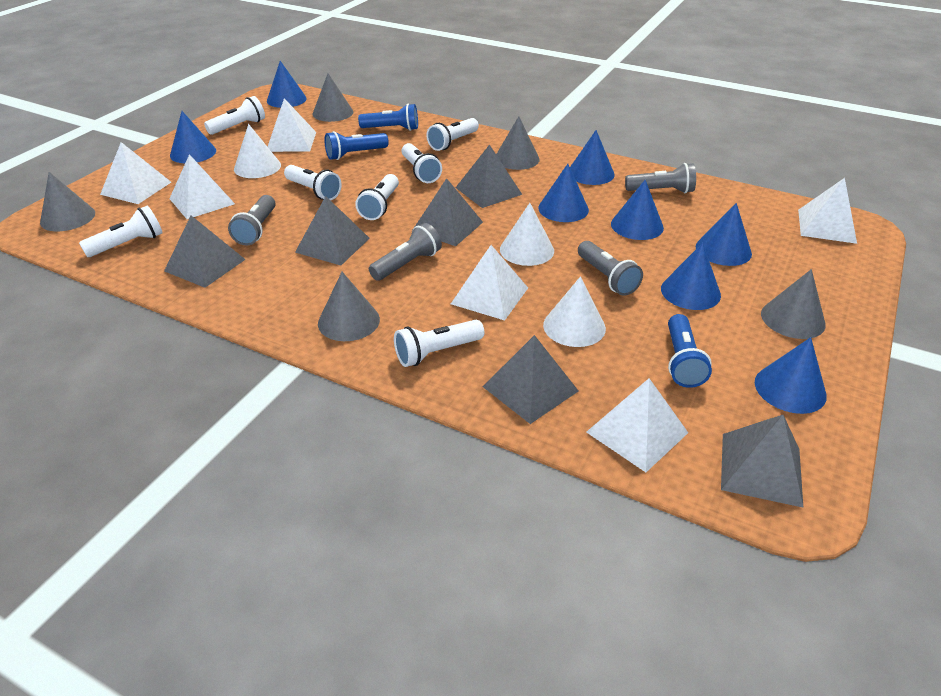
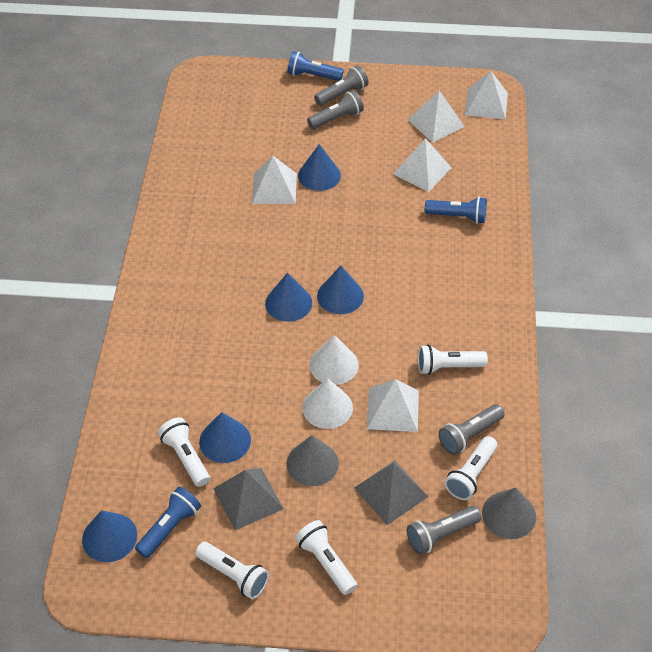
blue cone: 8 -> 5
grey cone: 5 -> 2
grey pyramid: 6 -> 2
white cone: 3 -> 2
white flashlight: 7 -> 5
white pyramid: 6 -> 5

